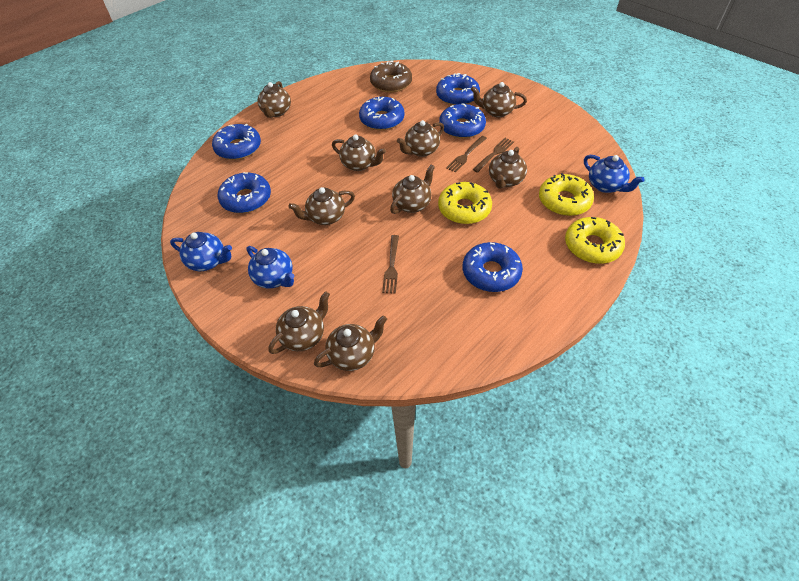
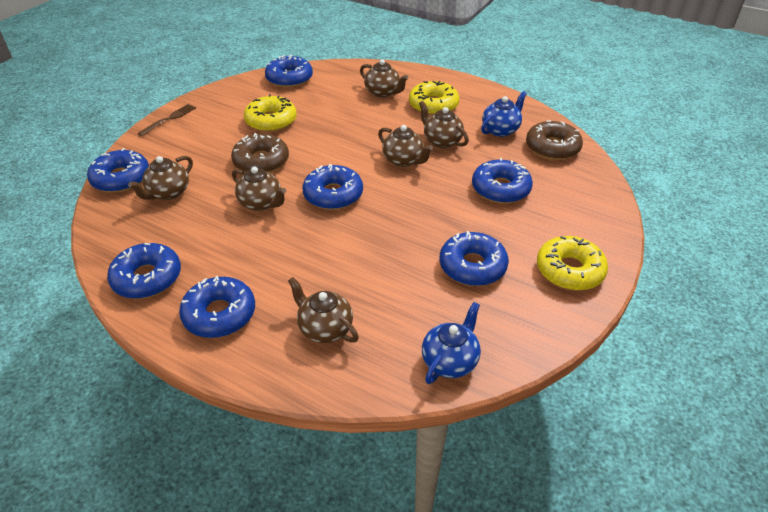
blue donut: 6 -> 7
blue teapot: 3 -> 2
brown donut: 1 -> 2
brown fork: 3 -> 1
brown teapot: 9 -> 6

